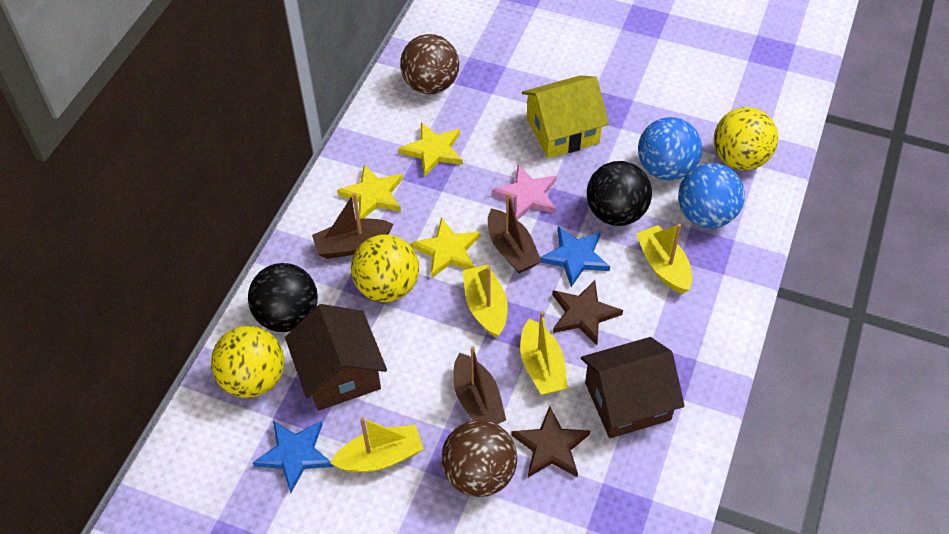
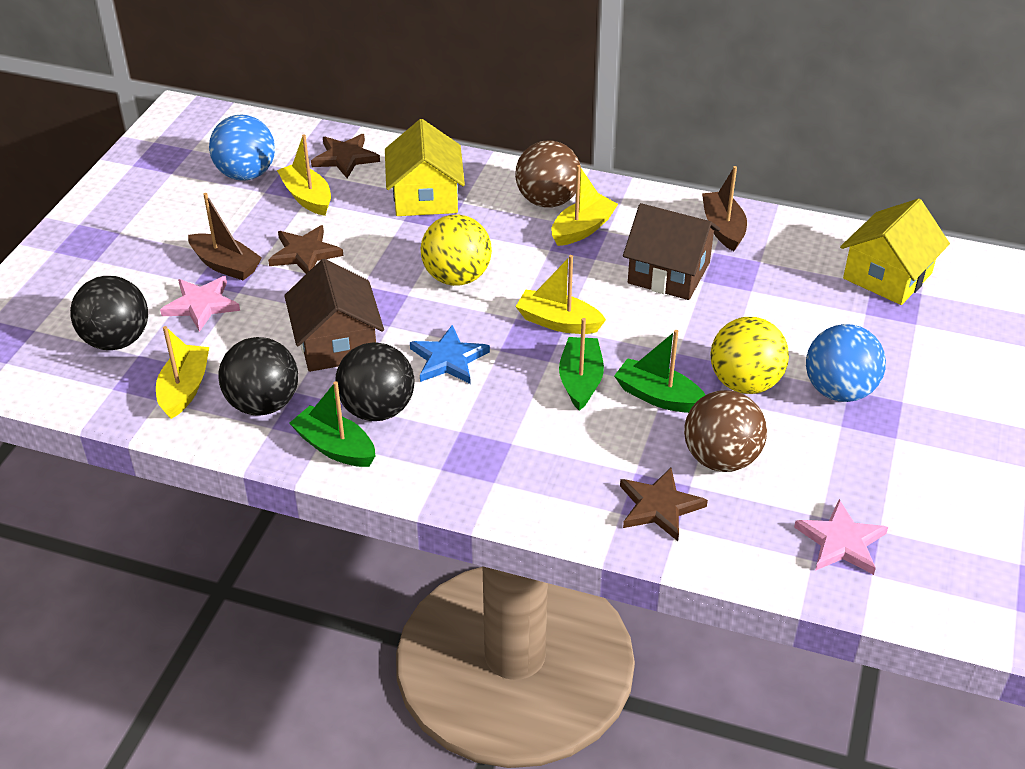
black ball: 2 -> 3
blue star: 2 -> 1
brown boat: 3 -> 2
brown star: 2 -> 3
green boat: 0 -> 3
pink star: 1 -> 2
yellow ball: 3 -> 2
yellow house: 1 -> 2
yellow star: 3 -> 0

